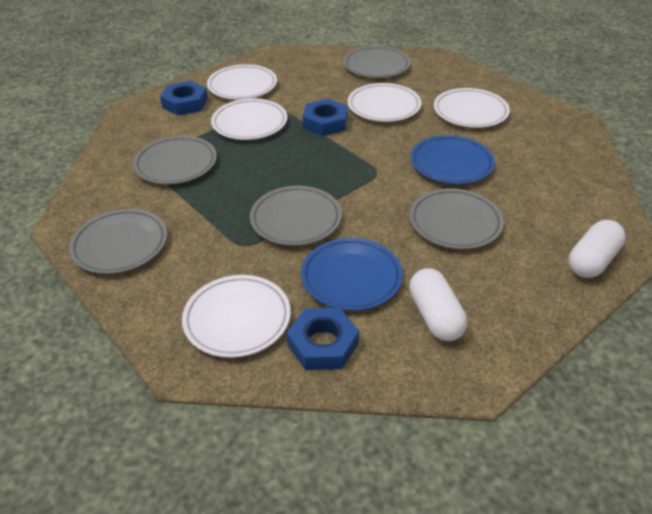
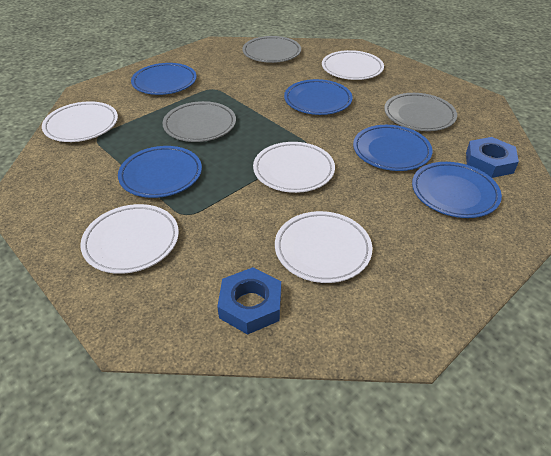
blue nut: 3 -> 2
blue plate: 2 -> 5
grey plate: 5 -> 3
white capsule: 2 -> 0

